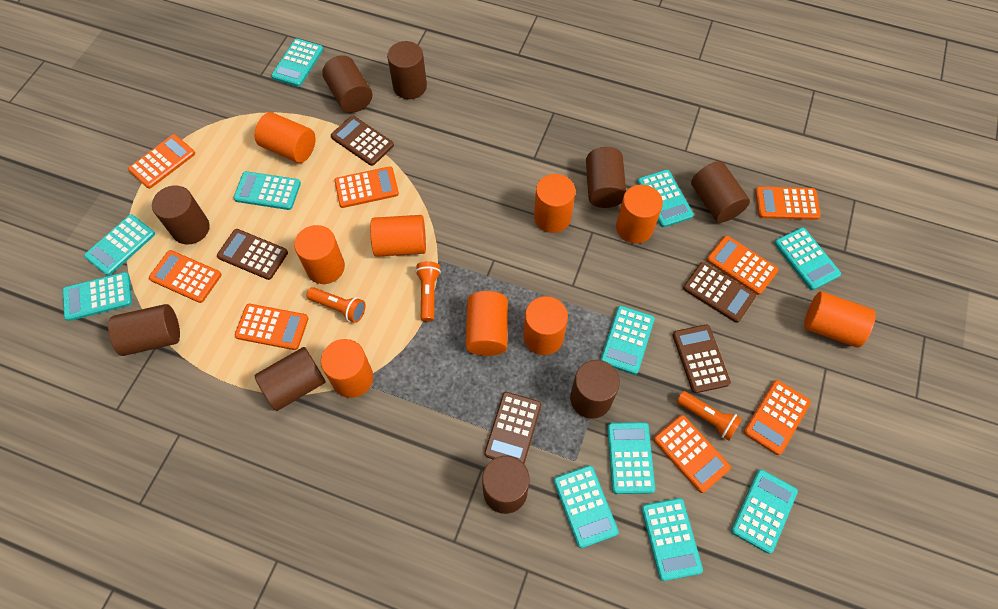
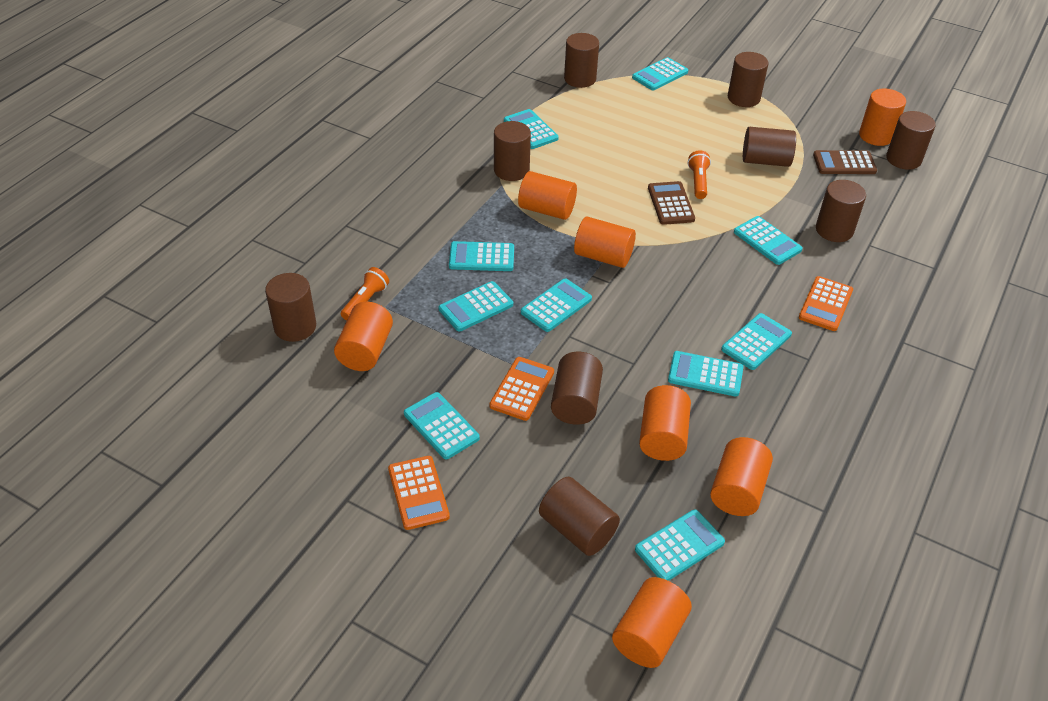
brown calculator: 5 -> 2
orange calculator: 8 -> 3
orange cylinder: 9 -> 7
orange flashlight: 3 -> 2
turquoise calculator: 11 -> 10

